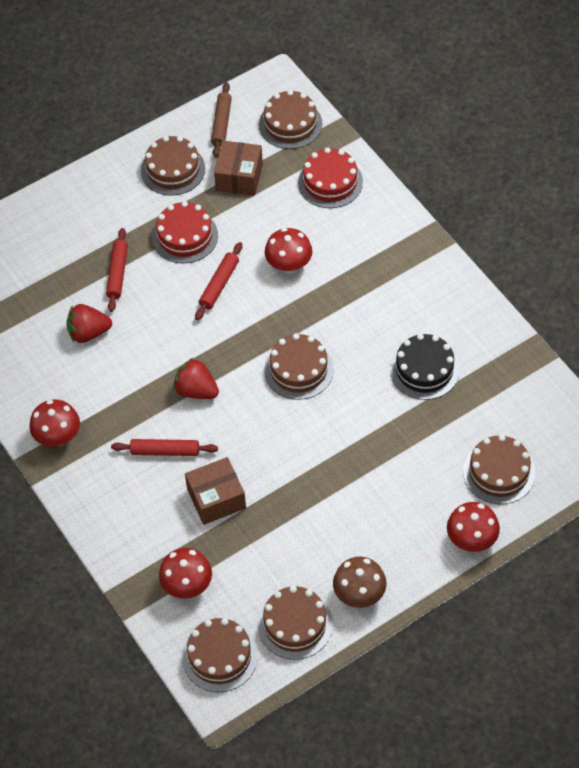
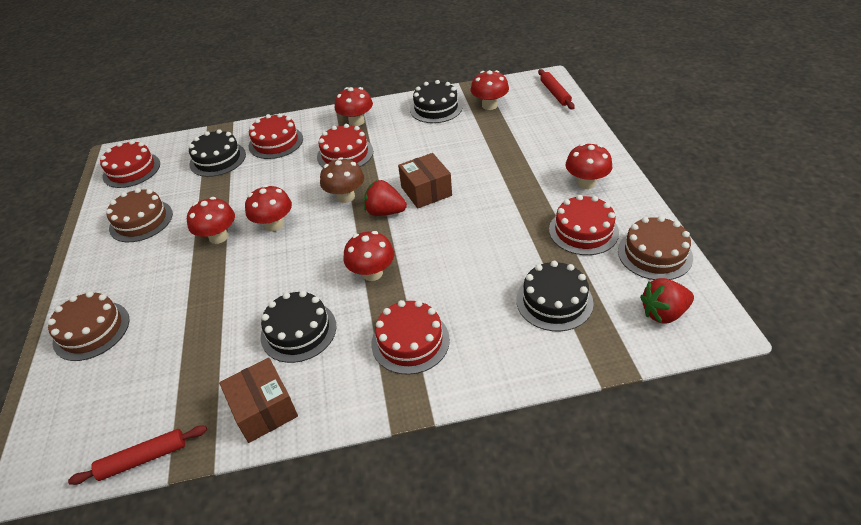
black cake: 1 -> 4
brown cake: 6 -> 3
brown rolling pin: 1 -> 0
red cake: 2 -> 5
red mushroom: 4 -> 6
red rolling pin: 3 -> 2

